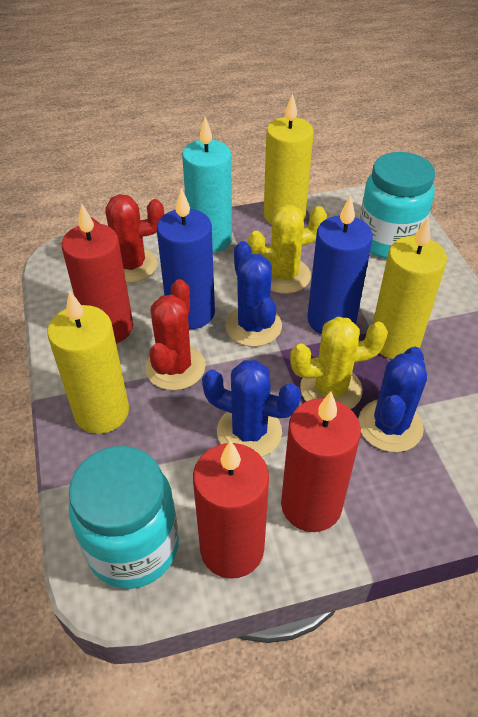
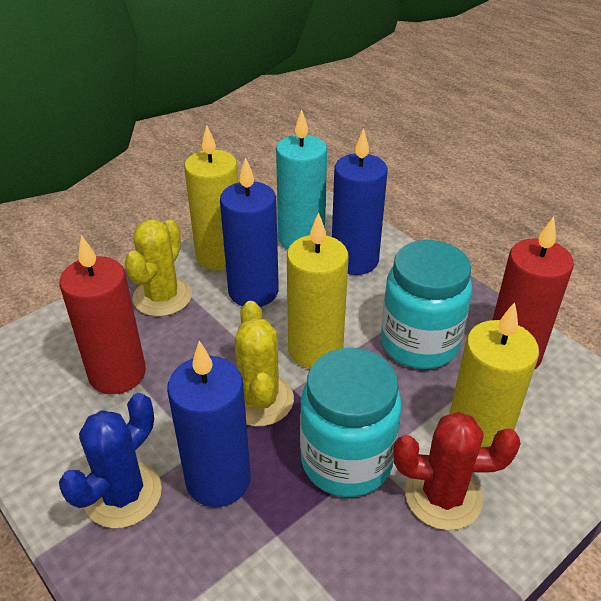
blue cactus: 3 -> 1
blue candle: 2 -> 3
red cactus: 2 -> 1
red candle: 3 -> 2

